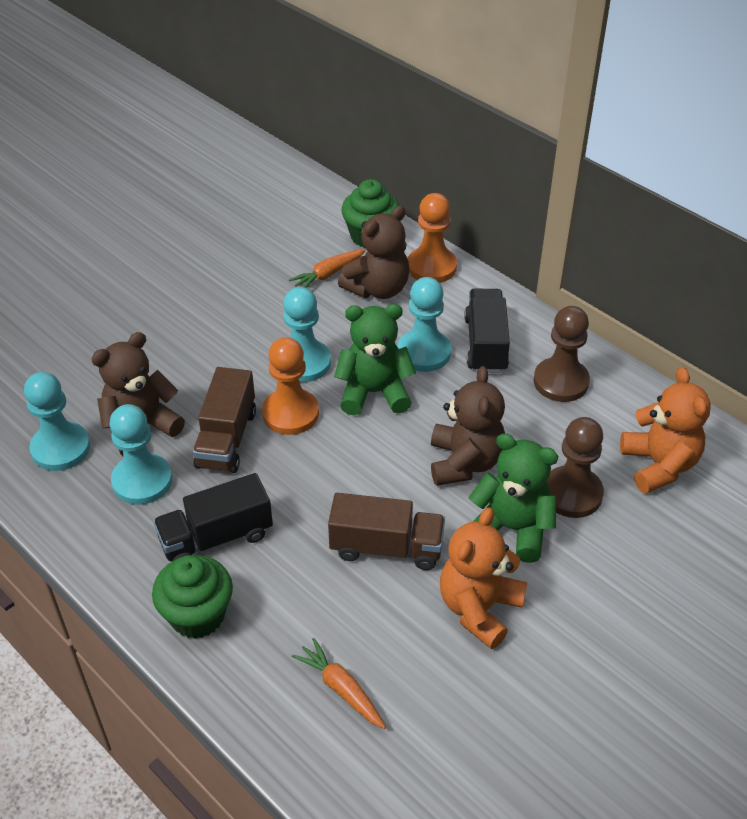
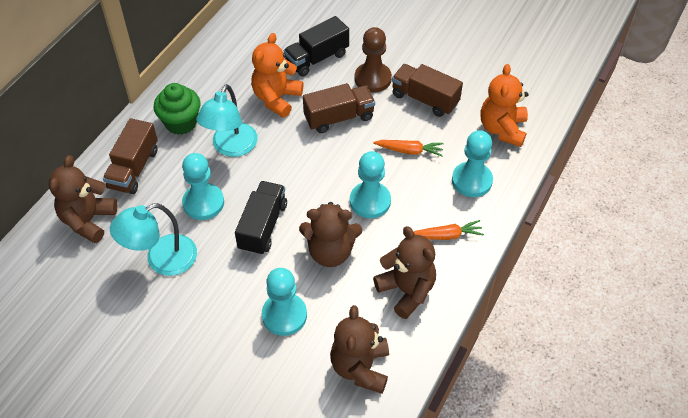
brown pawn: 2 -> 1
brown teddy bear: 3 -> 4
brown truck: 2 -> 3
green cupcake: 2 -> 1
green teddy bear: 2 -> 0
orange pawn: 2 -> 0
turquoise lamp: 0 -> 2

